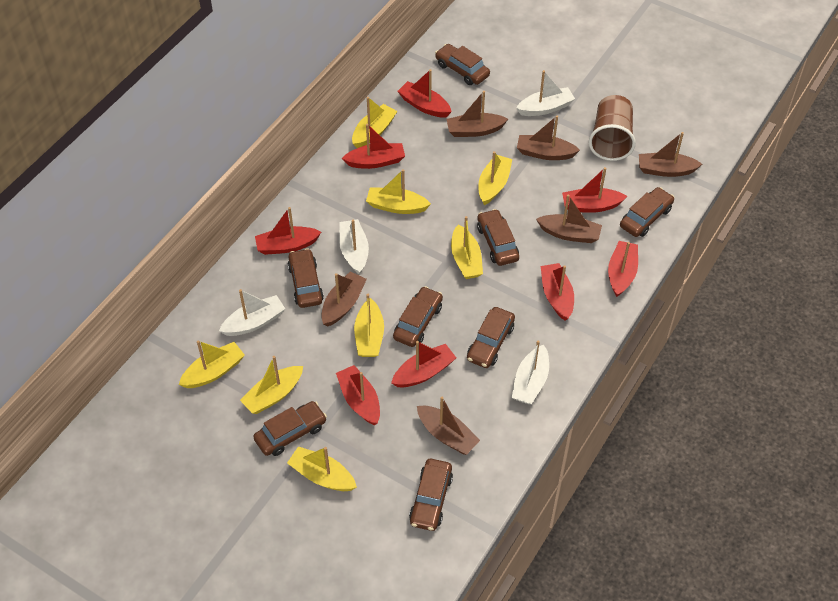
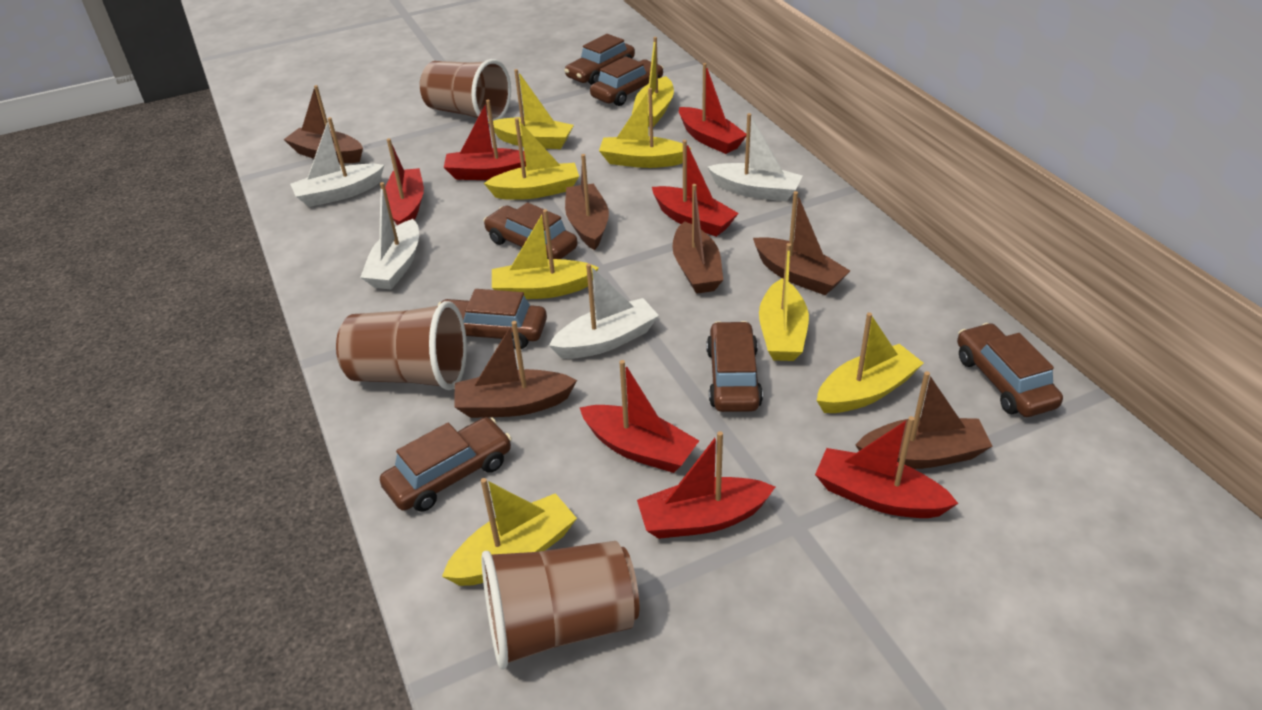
brown car: 8 -> 7
brown cup: 1 -> 3
red boat: 8 -> 7

